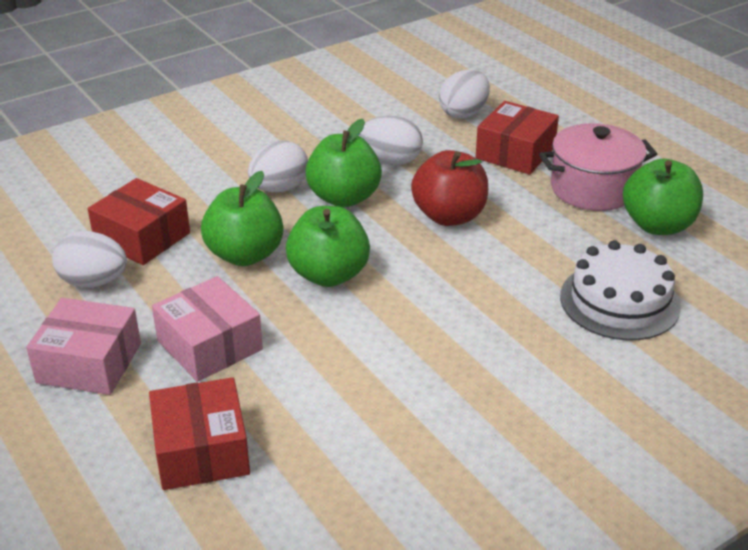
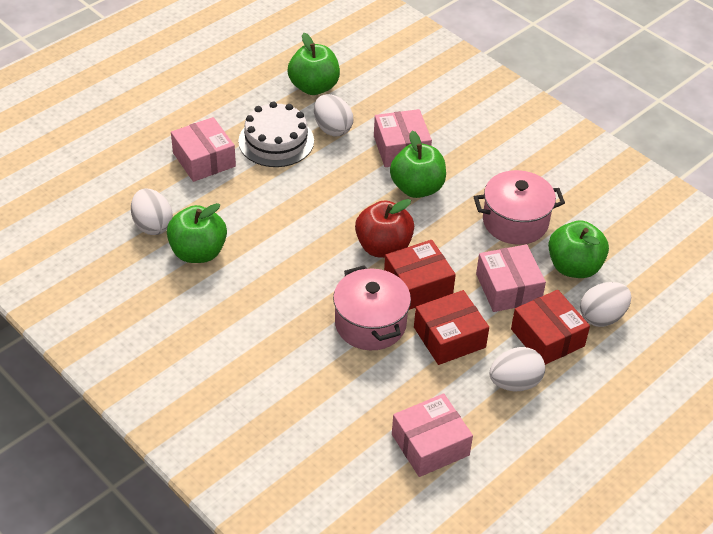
pink box: 2 -> 4
pink pot: 1 -> 2

